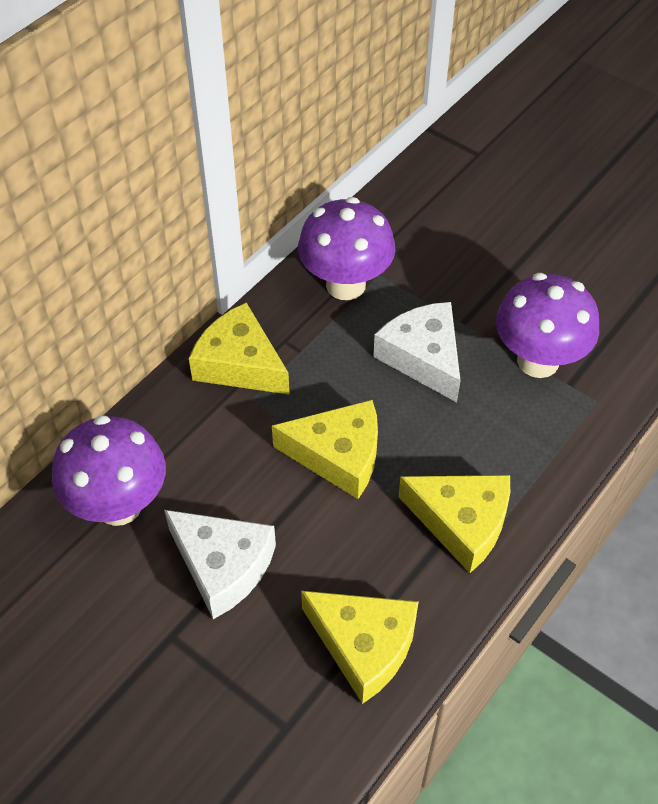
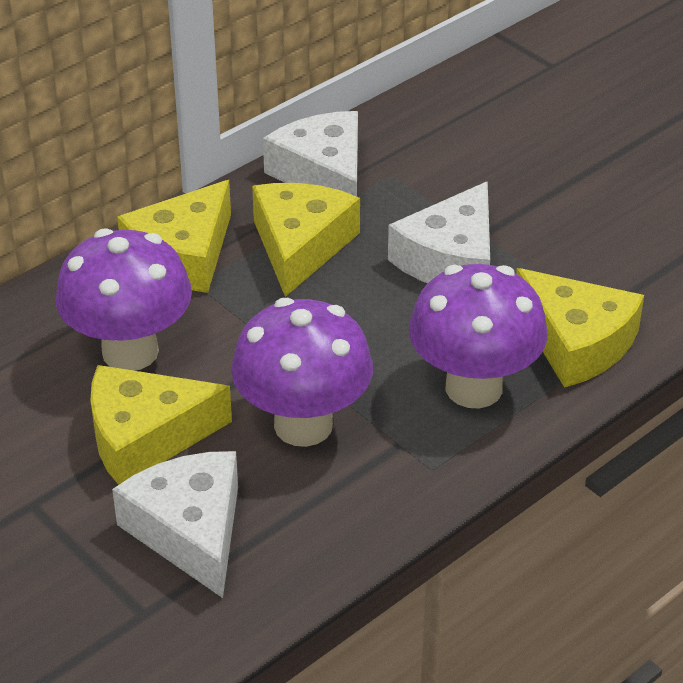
white cheese: 2 -> 3

